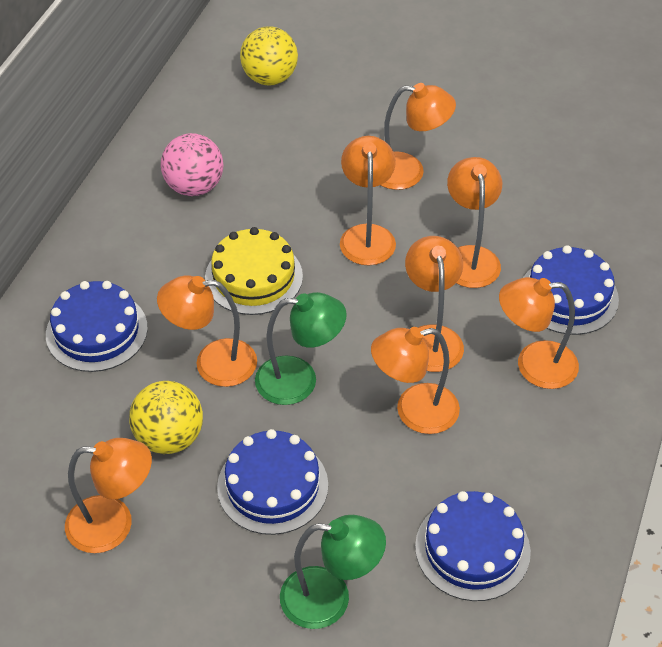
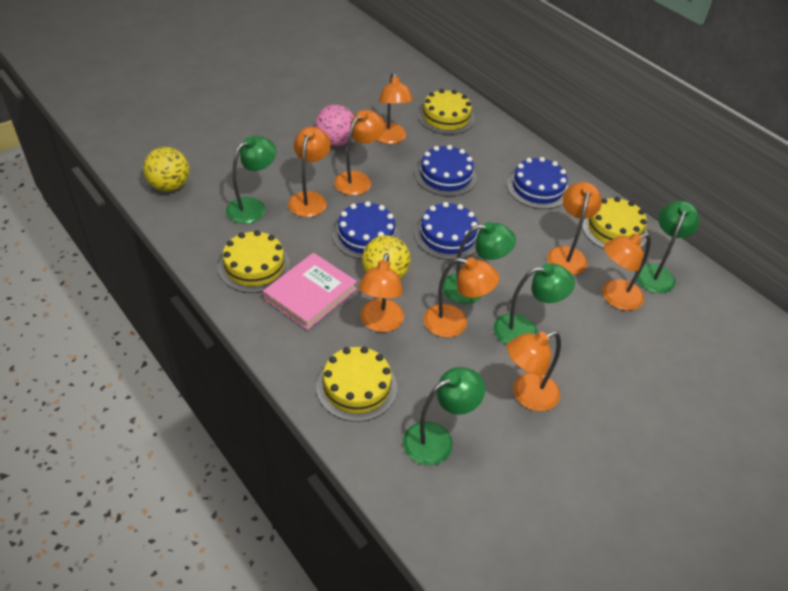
green lamp: 2 -> 5
pink book: 0 -> 1
yellow cake: 1 -> 4

